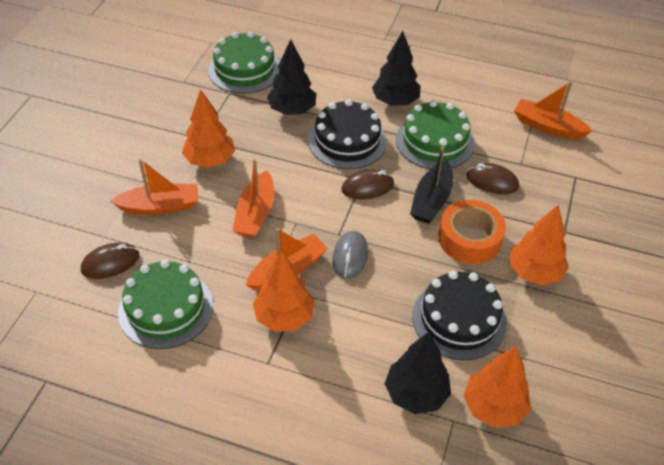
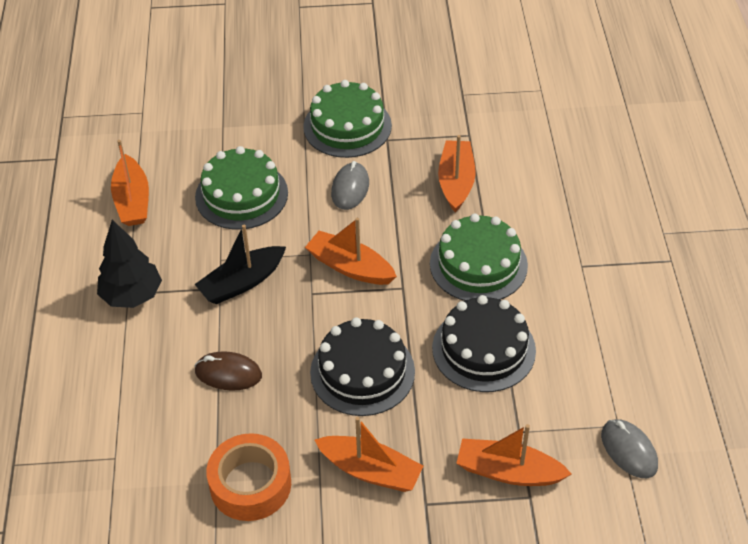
black tree: 3 -> 1
brown mouse: 3 -> 1
grey mouse: 1 -> 2
orange boat: 4 -> 5
orange tree: 4 -> 0

